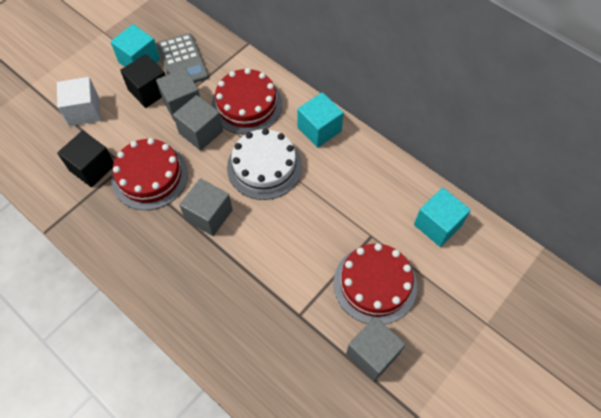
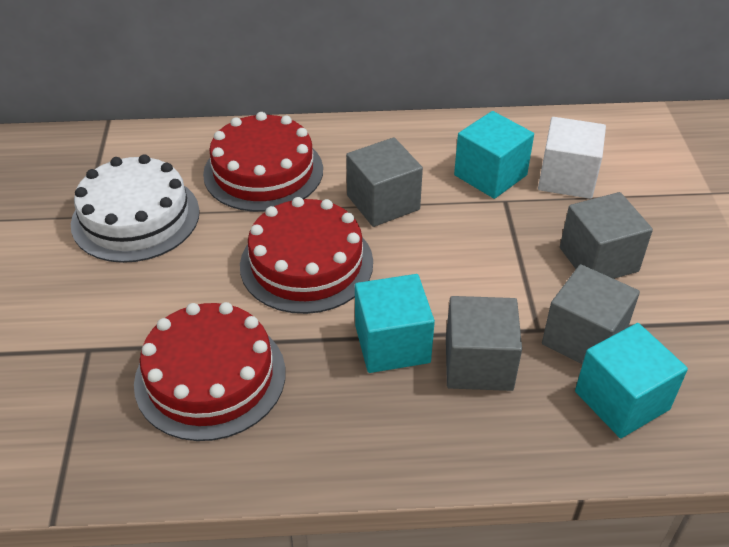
black cube: 2 -> 0
grey calculator: 1 -> 0

